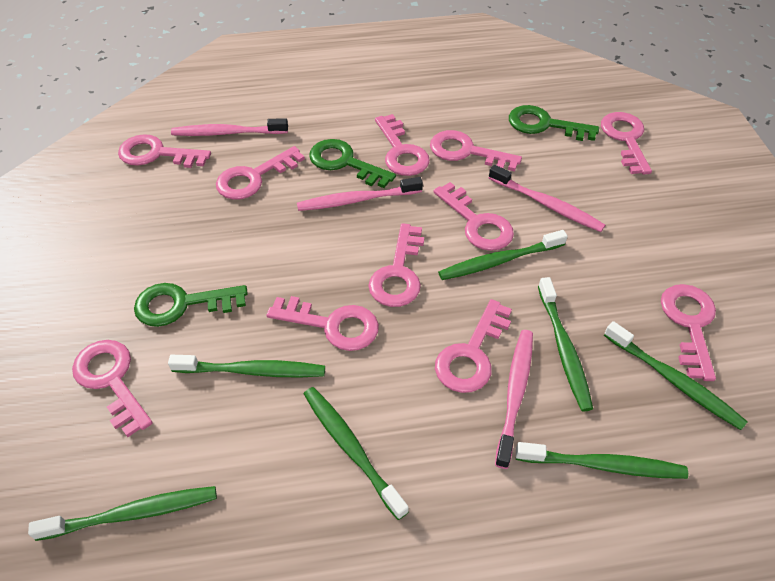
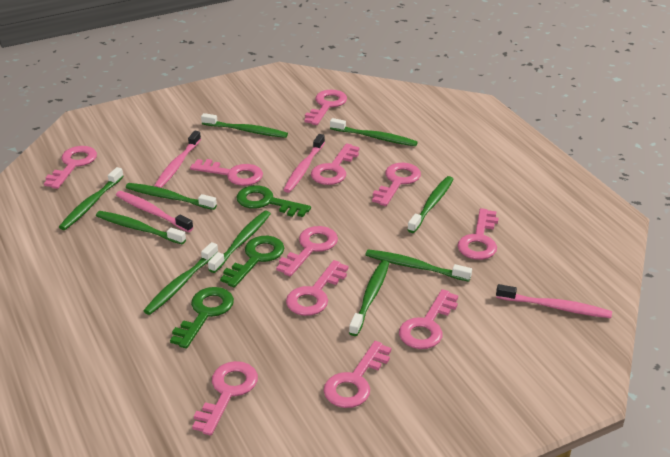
green toothbrush: 7 -> 10

